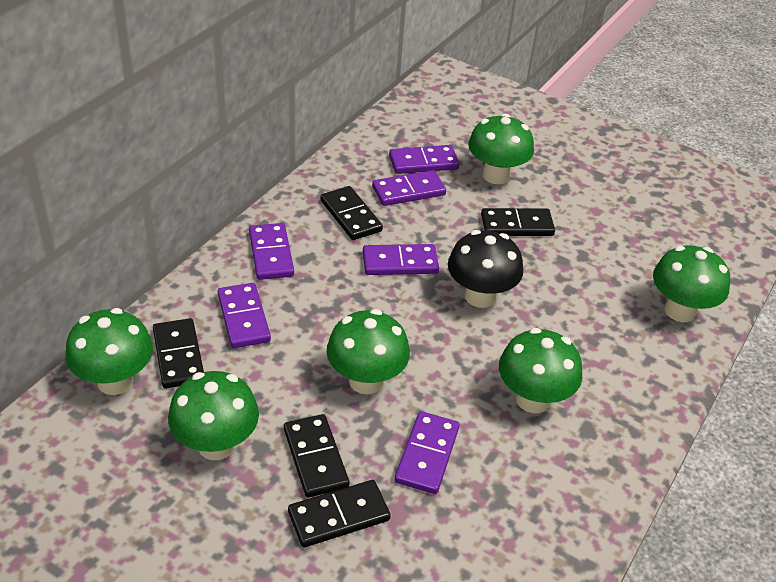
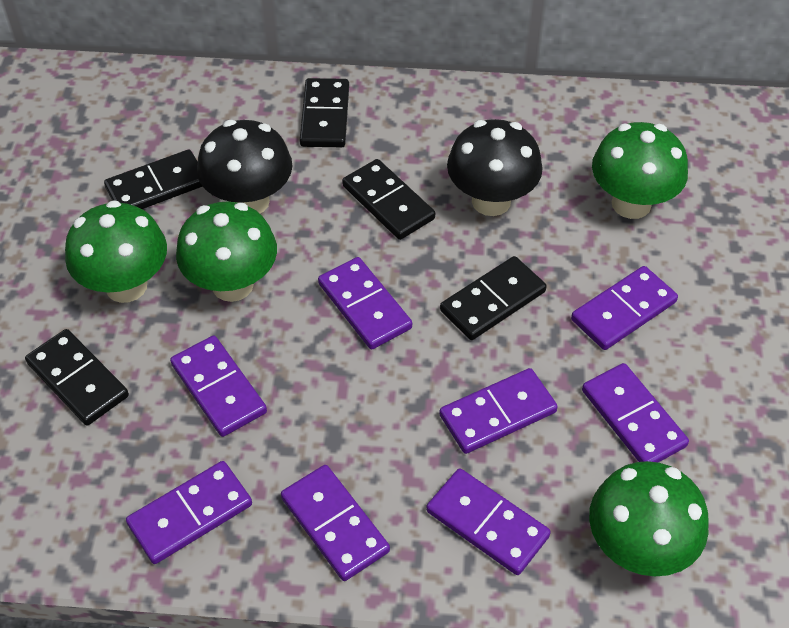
black mushroom: 1 -> 2
green mushroom: 6 -> 4
purple domino: 6 -> 8

